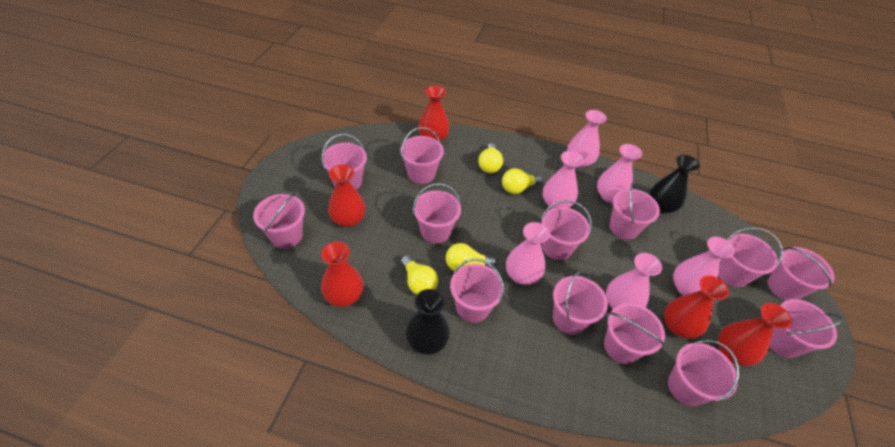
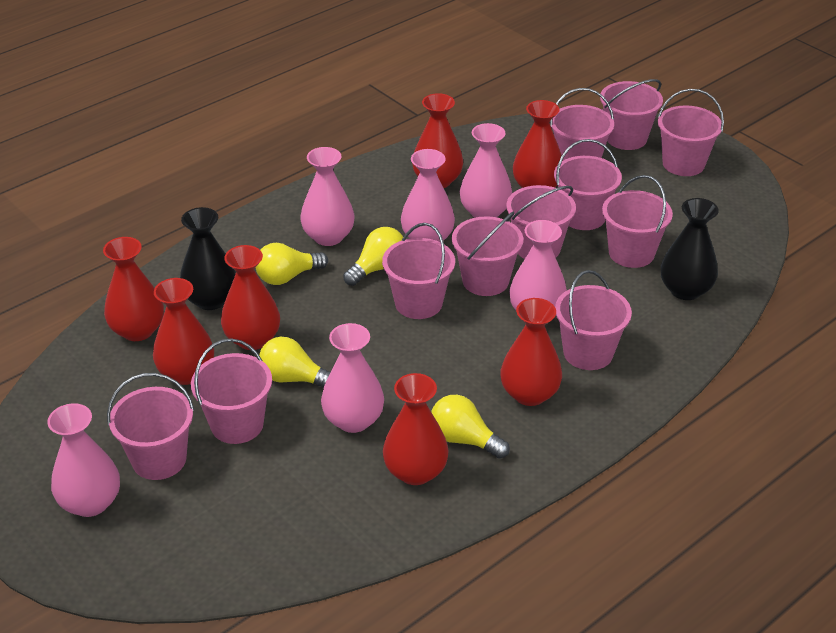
pink bucket: 13 -> 11
red vase: 5 -> 7

